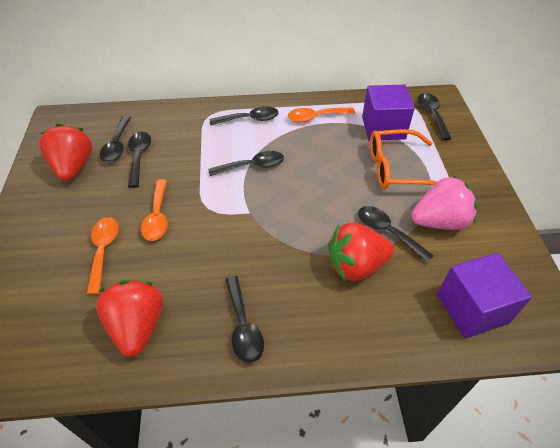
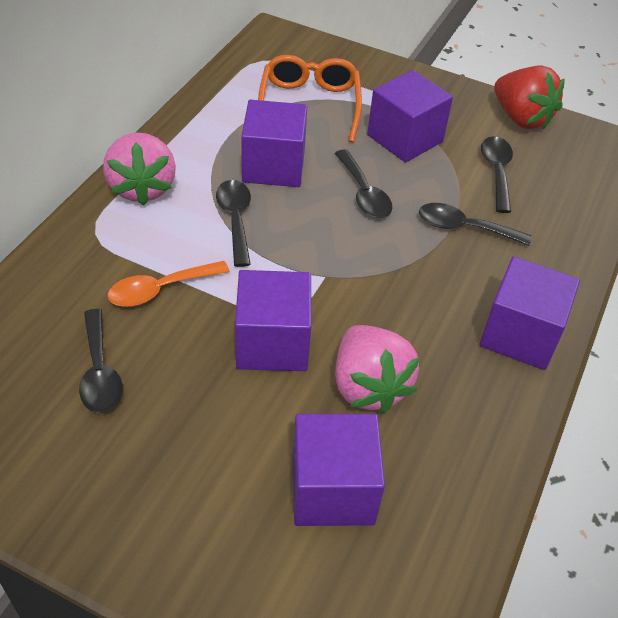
black spoon: 7 -> 5
orange spoon: 3 -> 1
pink strawberry: 1 -> 2
purple cube: 2 -> 5
red strawberry: 3 -> 1

